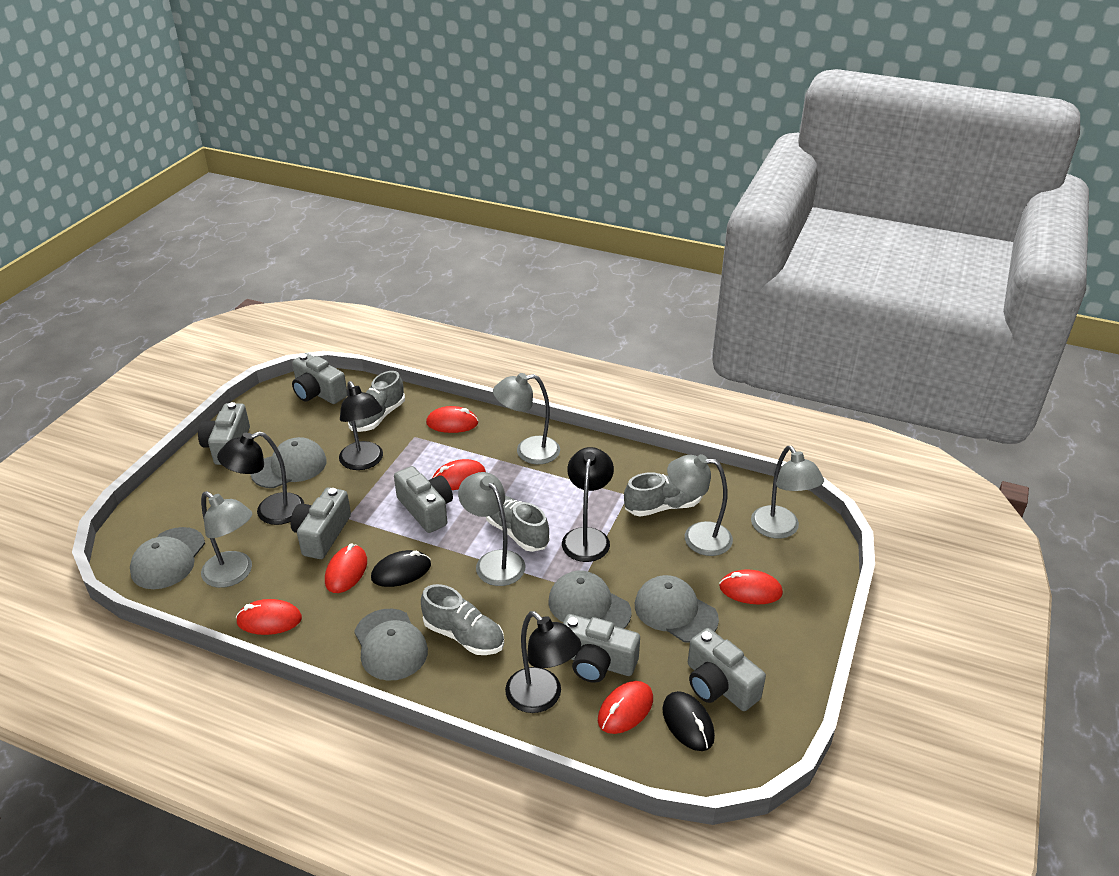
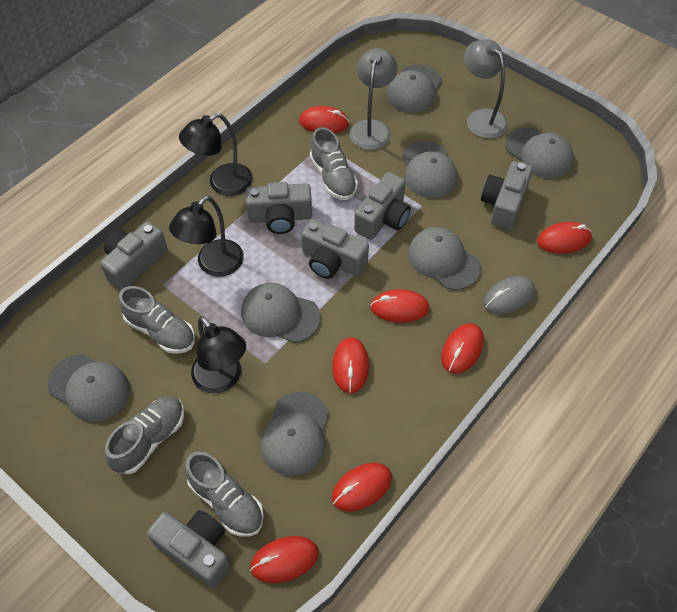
black lamp: 4 -> 3
black mouse: 2 -> 0
grey cap: 5 -> 7
grey lamp: 5 -> 2
grey mouse: 0 -> 1
red mouse: 6 -> 7

